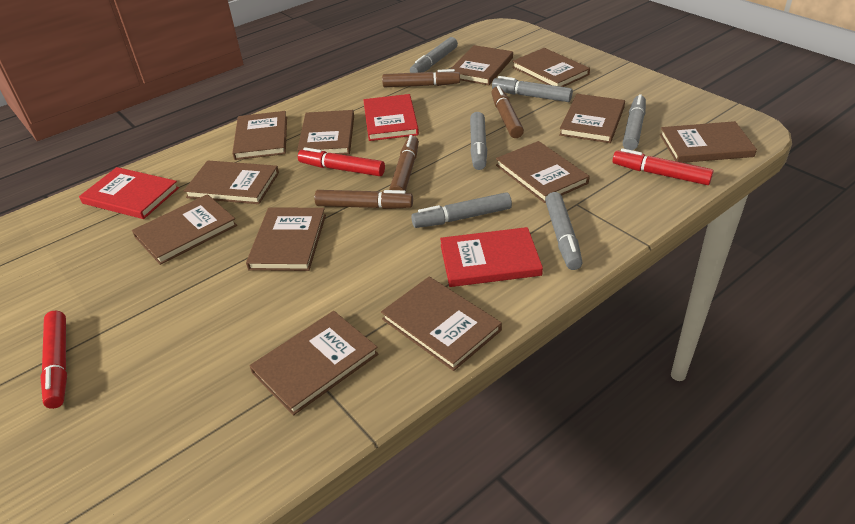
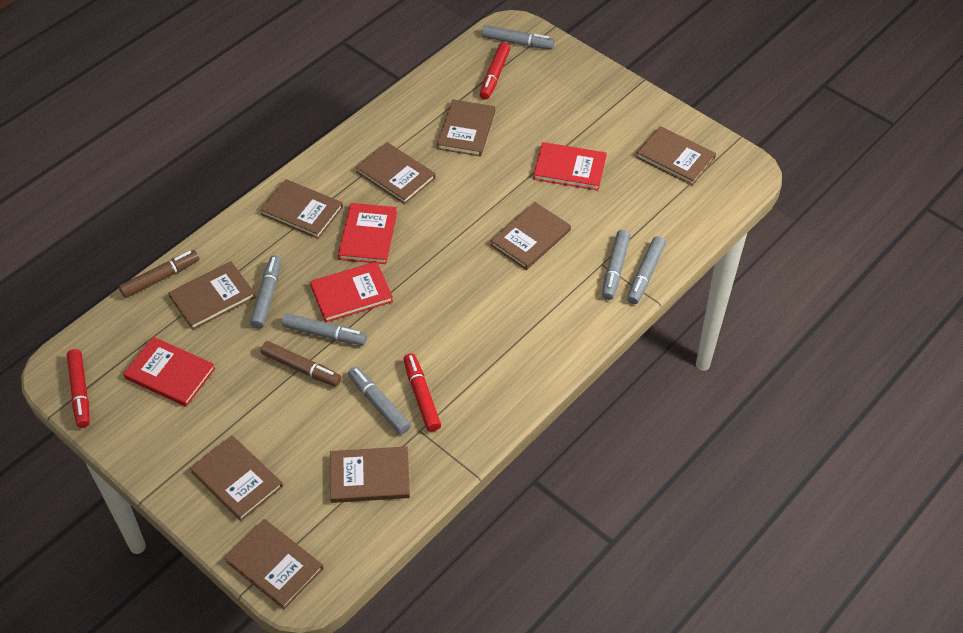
brown book: 12 -> 9
brown marker: 4 -> 2
red book: 3 -> 4

